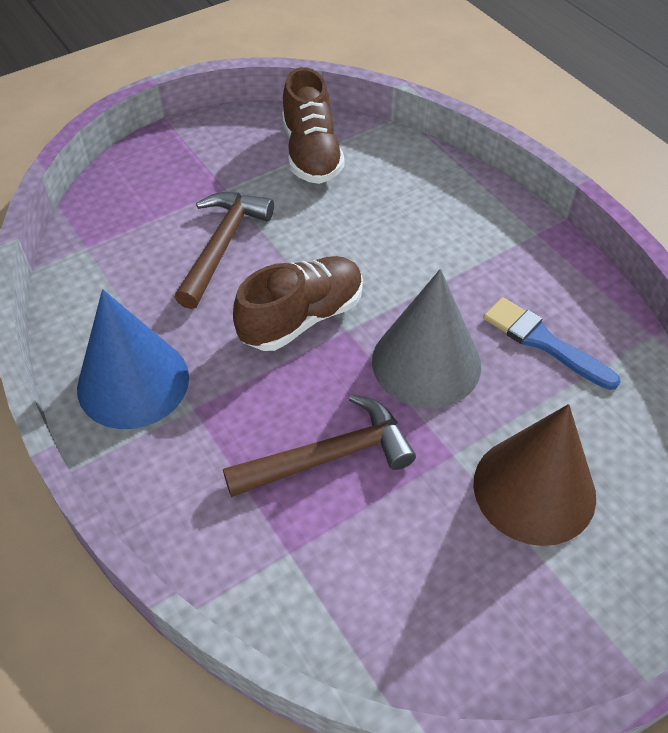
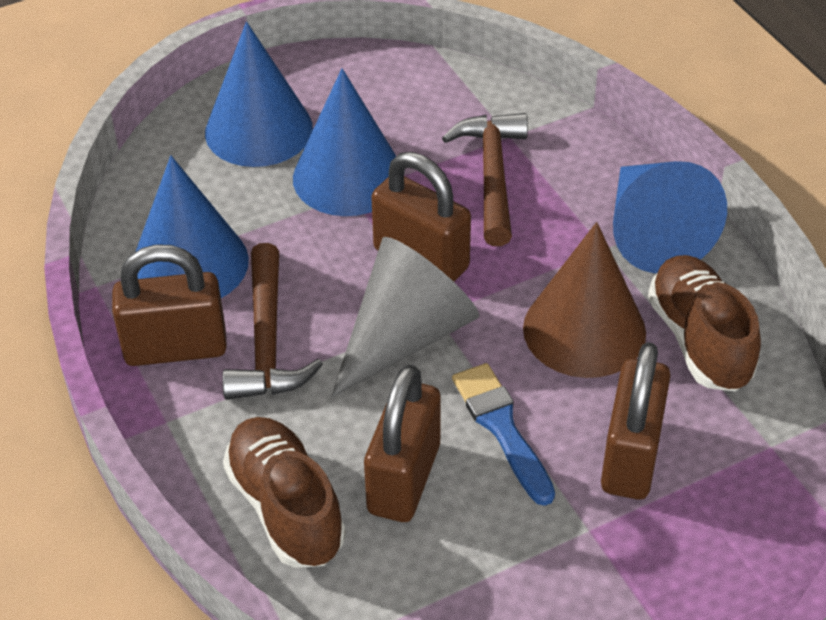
blue cone: 1 -> 4
brown padlock: 0 -> 4

